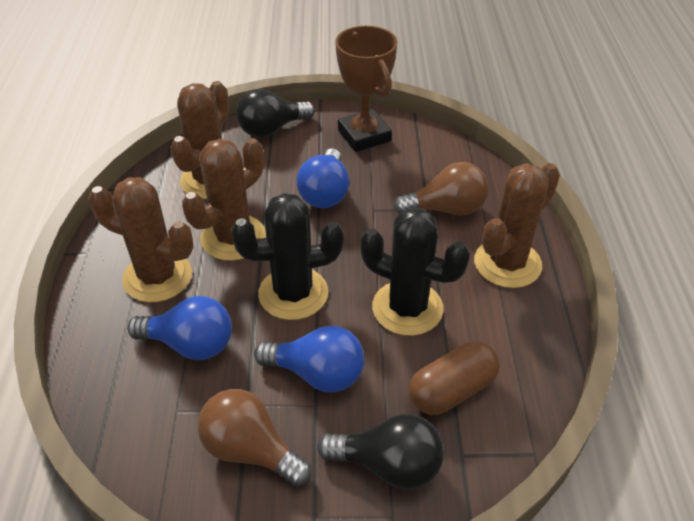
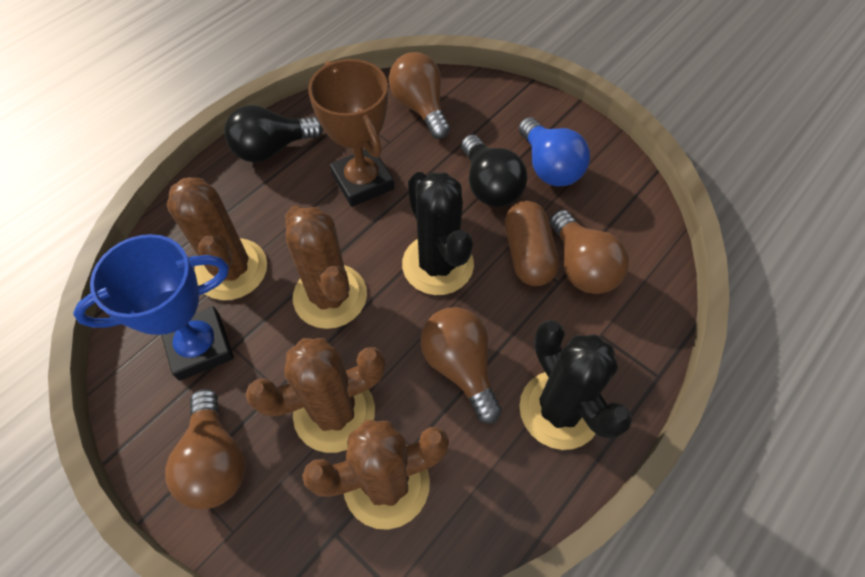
blue light bulb: 3 -> 1
blue trophy: 0 -> 1
brown light bulb: 2 -> 4

